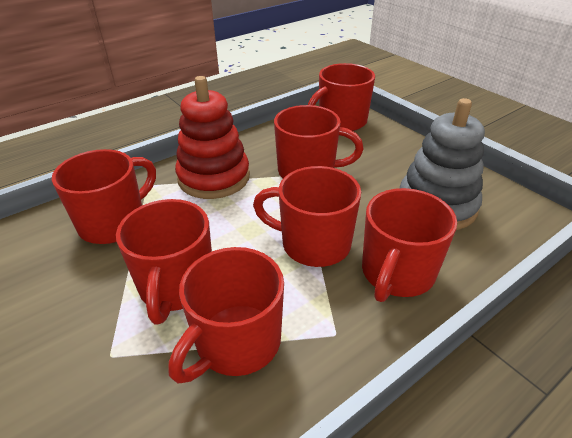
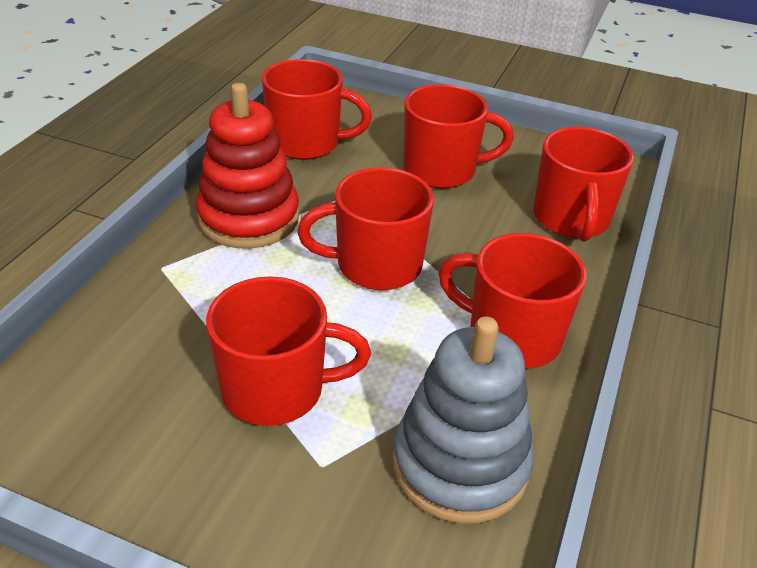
red mug: 7 -> 6

